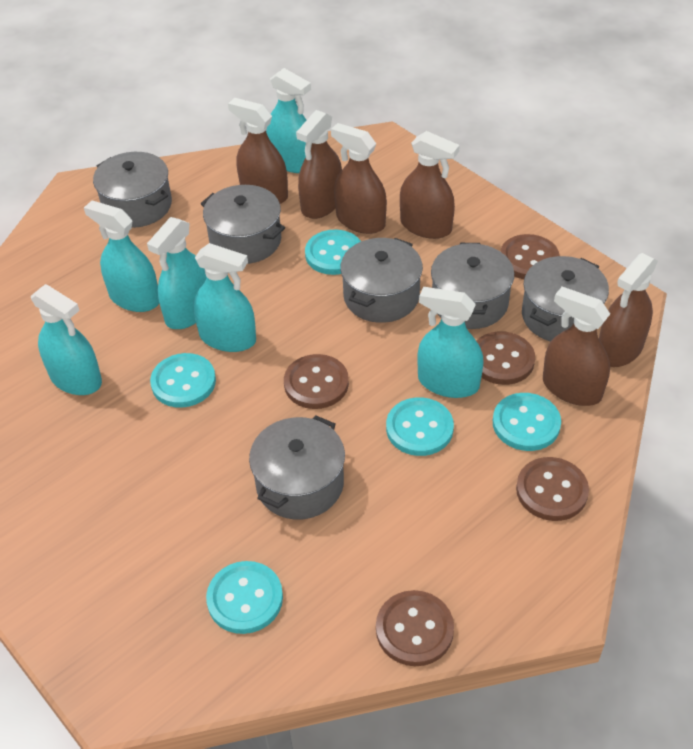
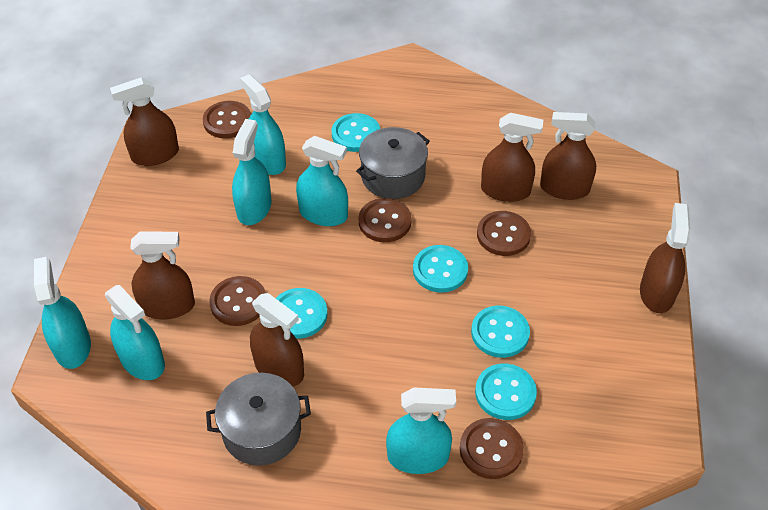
grey pot: 6 -> 2

